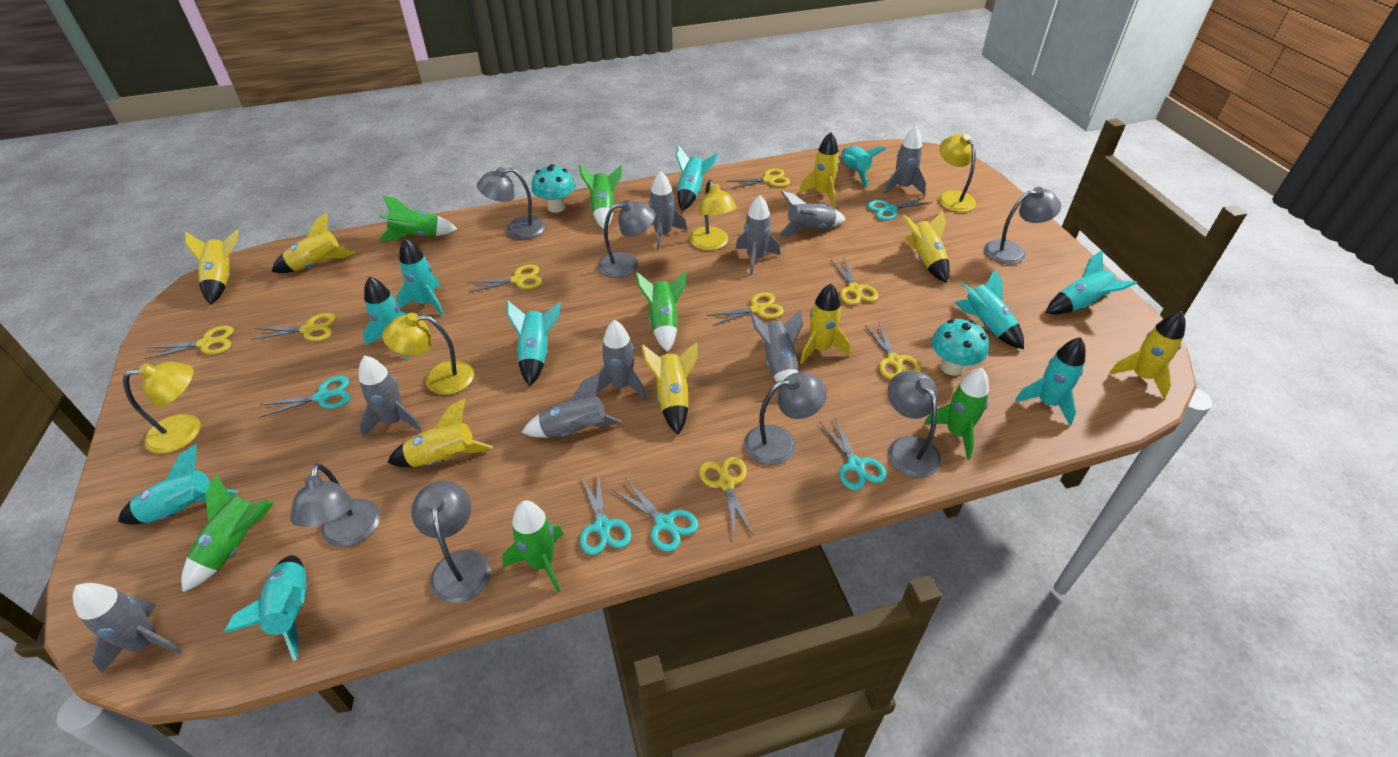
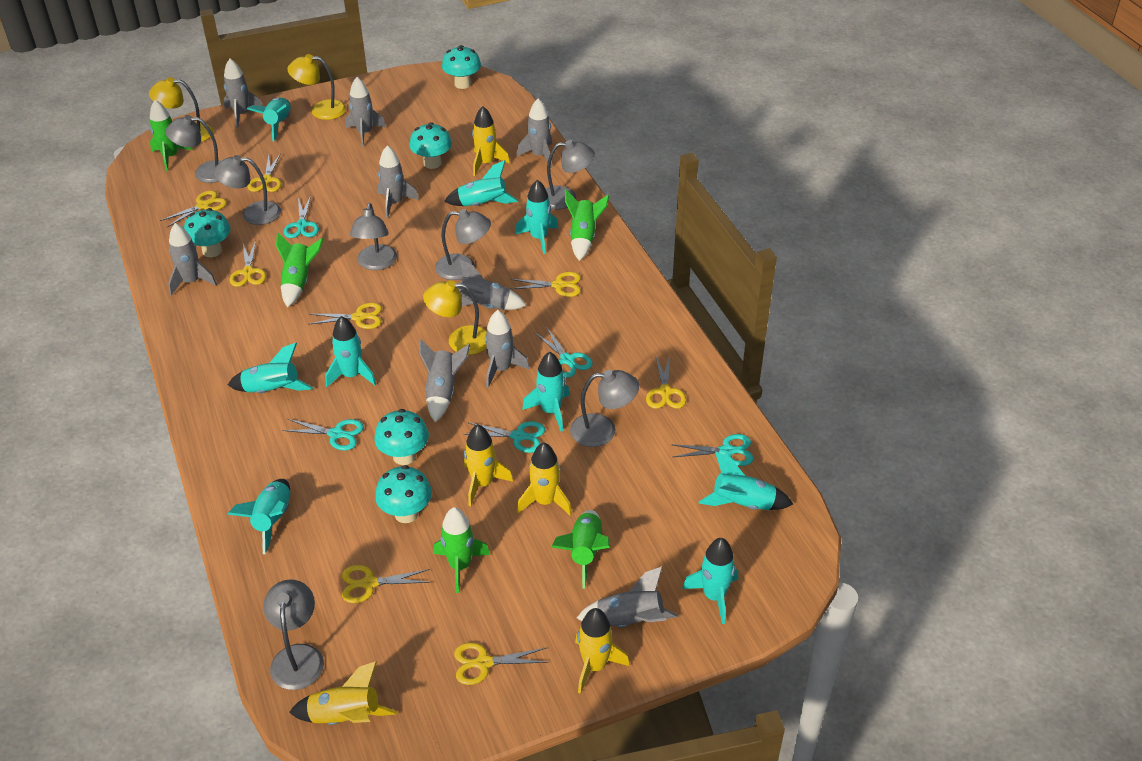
green rocket: 6 -> 5
turquoise mushroom: 2 -> 5
turquoise rocket: 10 -> 9
yellow lamp: 4 -> 3
yellow rocket: 8 -> 5

